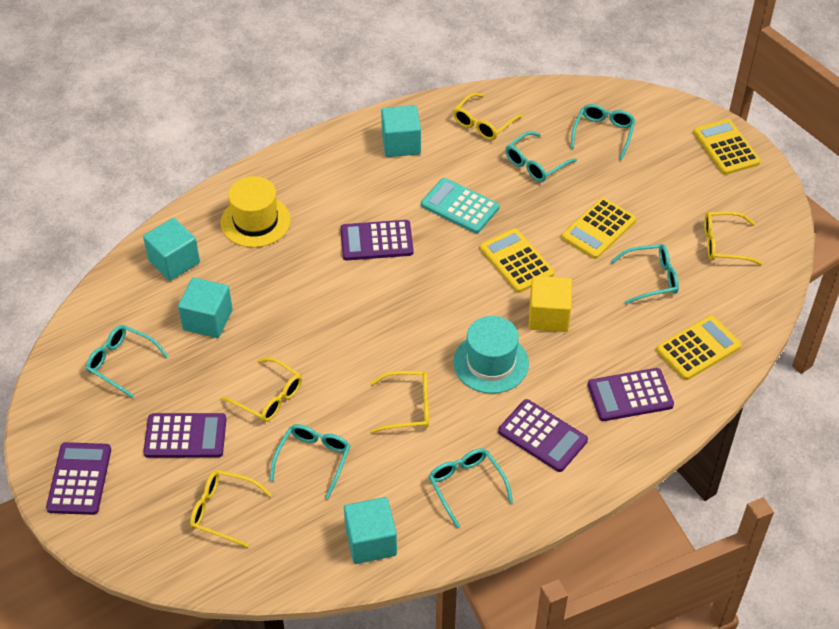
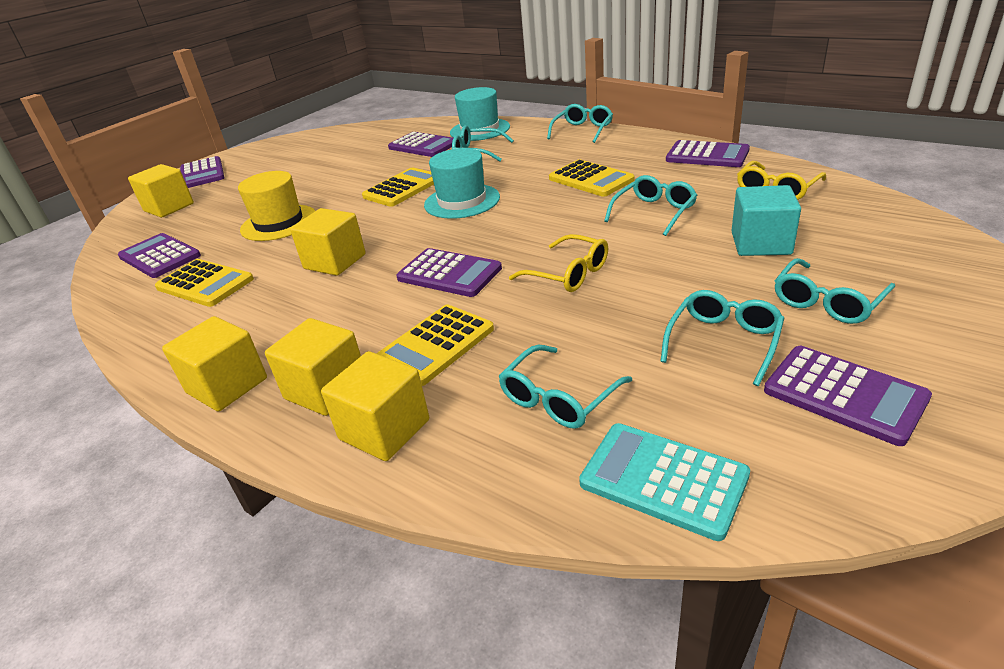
purple calculator: 5 -> 6
turquoise cube: 4 -> 1
turquoise hat: 1 -> 2
yellow cube: 1 -> 5
yellow glasses: 5 -> 2

